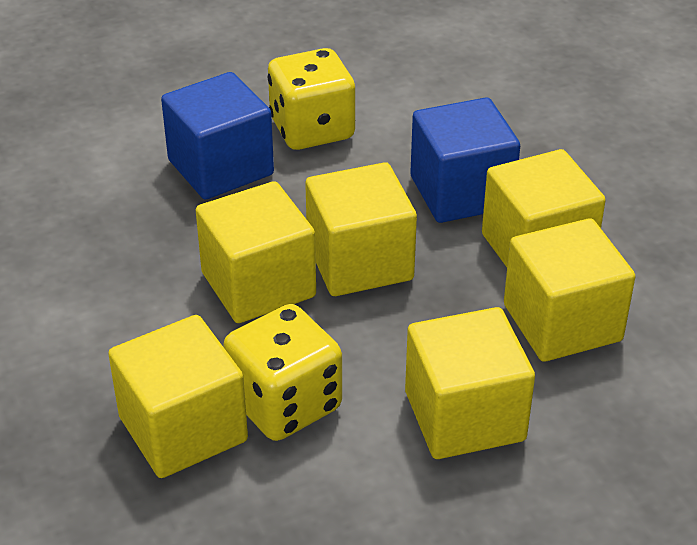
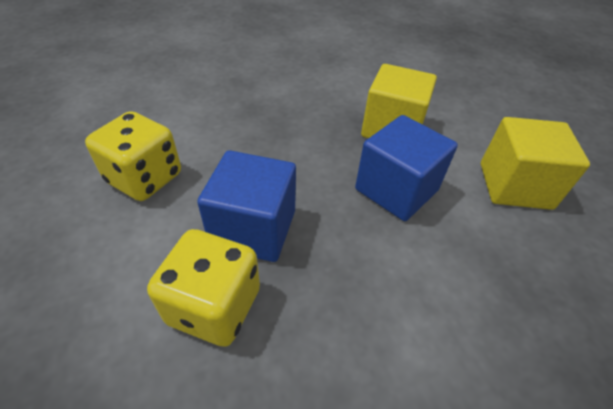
yellow cube: 6 -> 2

